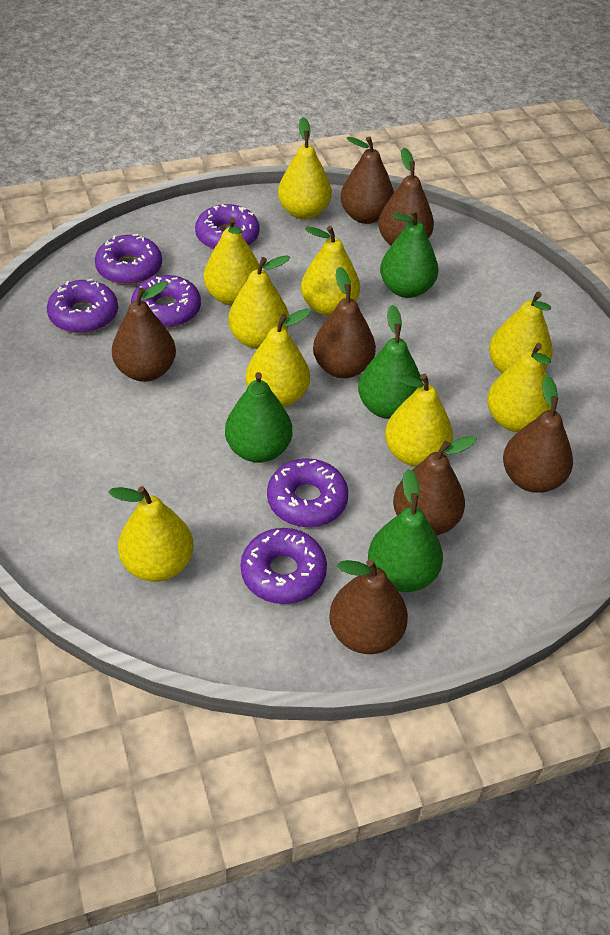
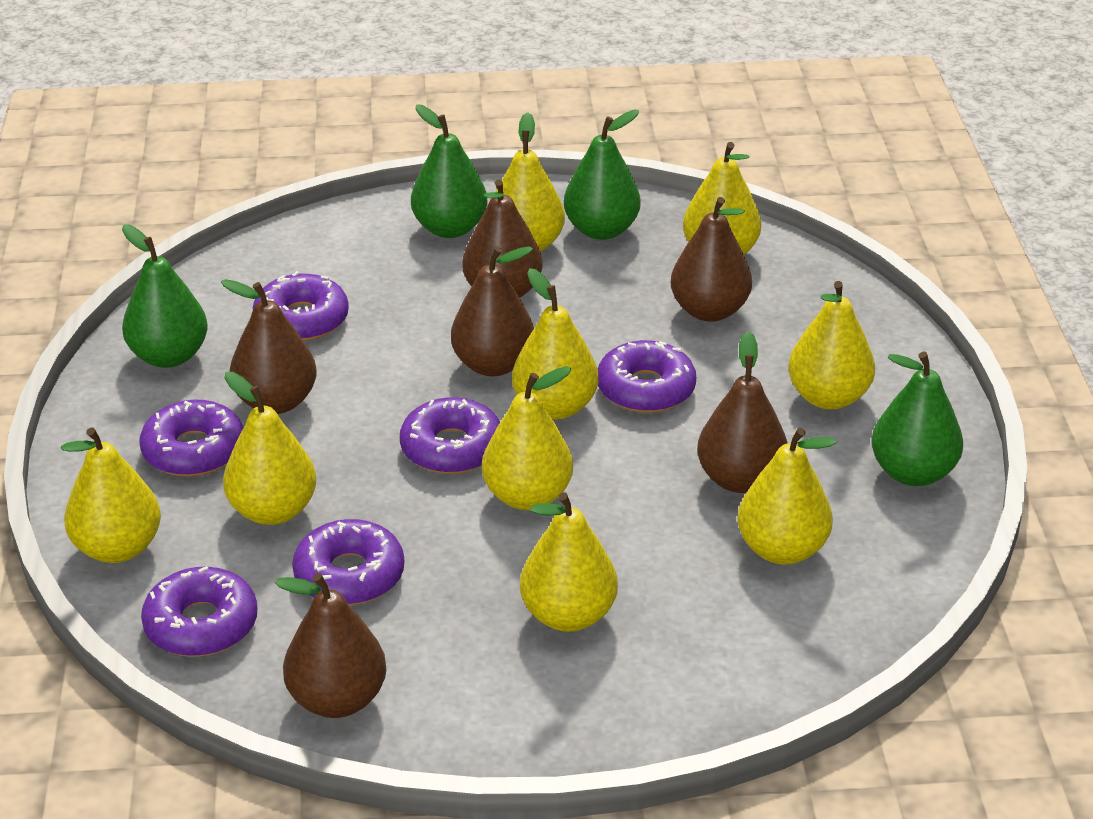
brown pear: 7 -> 6

